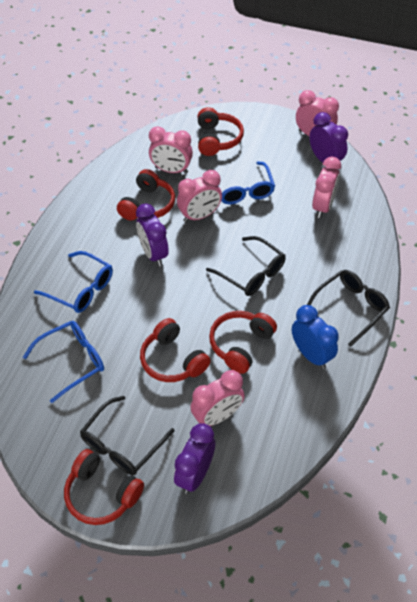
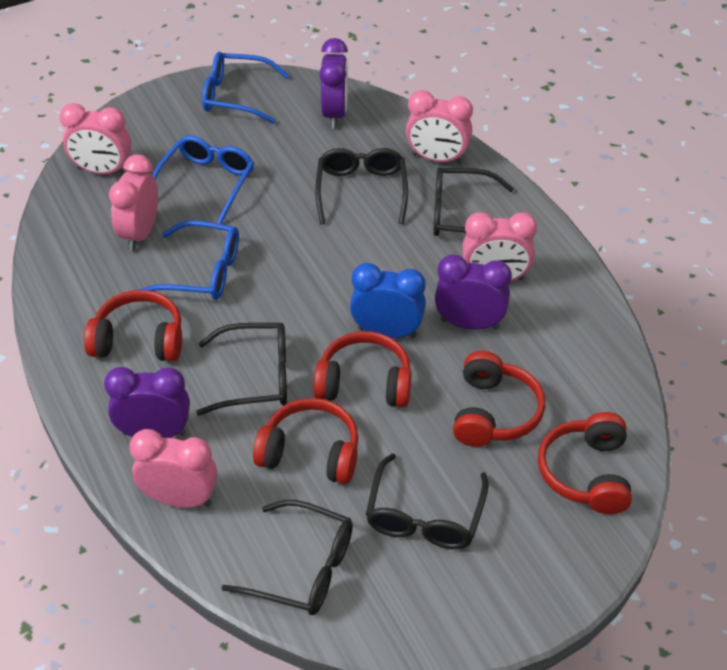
black glasses: 3 -> 5

